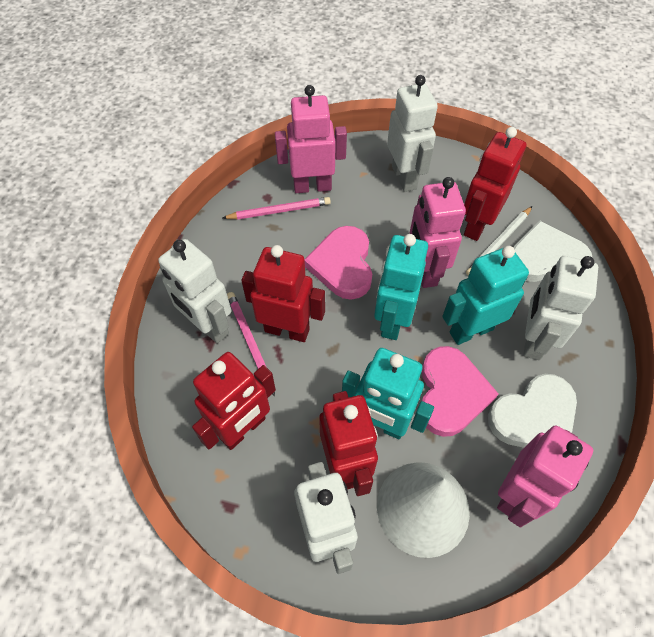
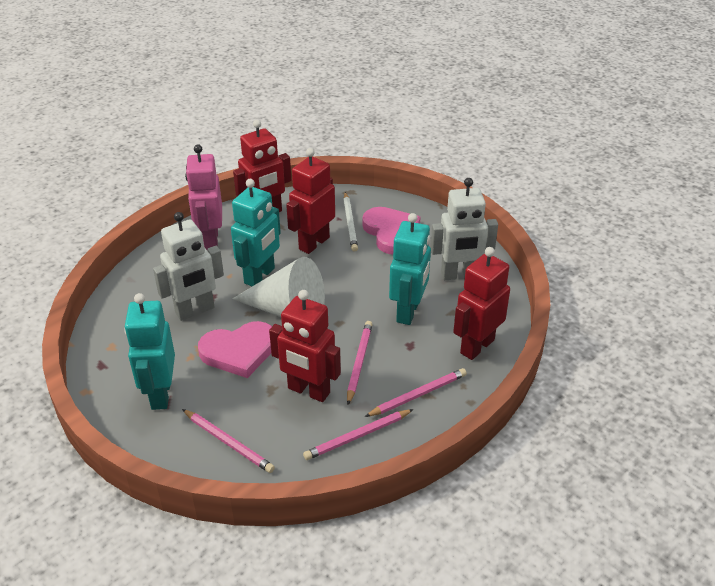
pink pencil: 2 -> 4
pink robot: 3 -> 1
white heart: 2 -> 0
white robot: 4 -> 2

